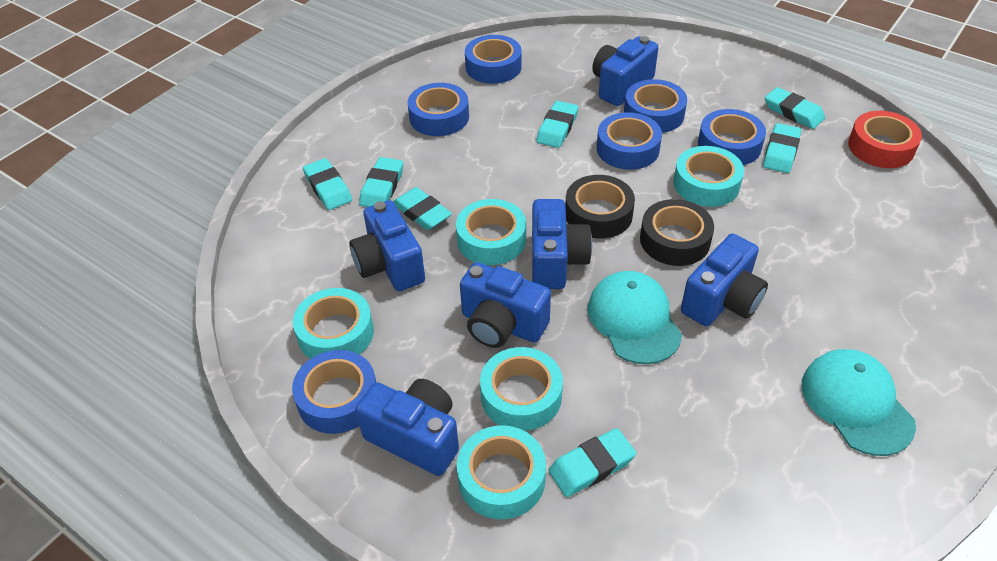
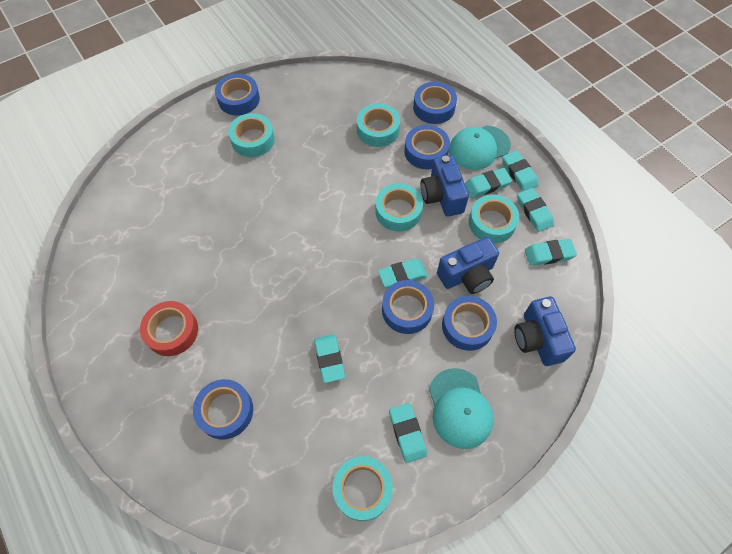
black tape: 2 -> 0
blue camera: 6 -> 3

